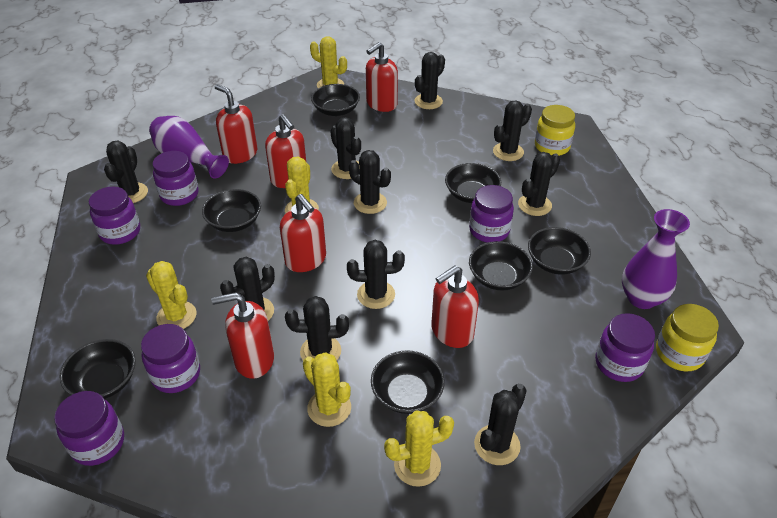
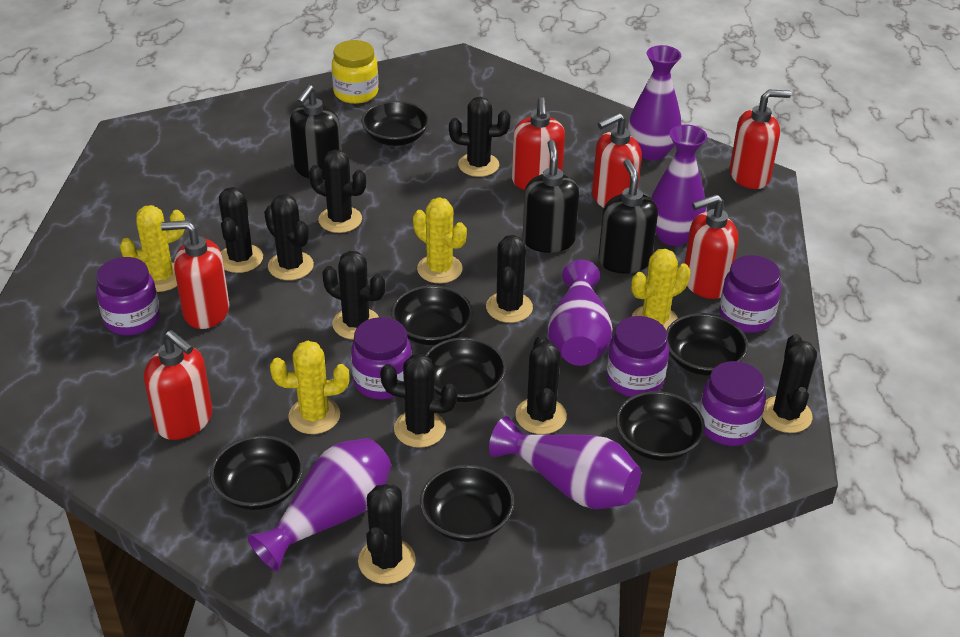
black soap dispenser: 0 -> 3
purple jar: 6 -> 5
purple vase: 2 -> 5
yellow cactus: 5 -> 4
yellow jar: 2 -> 1

